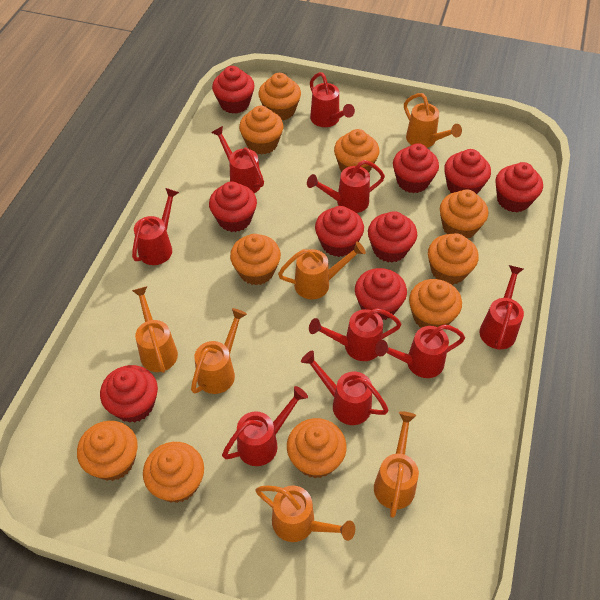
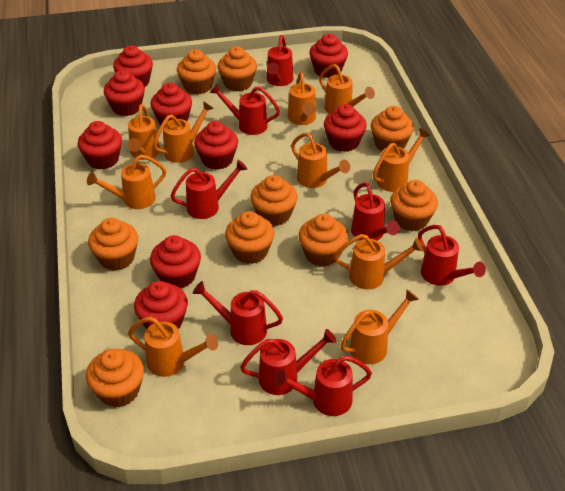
orange cupcake: 10 -> 9
orange watering can: 6 -> 10
red watering can: 9 -> 8

